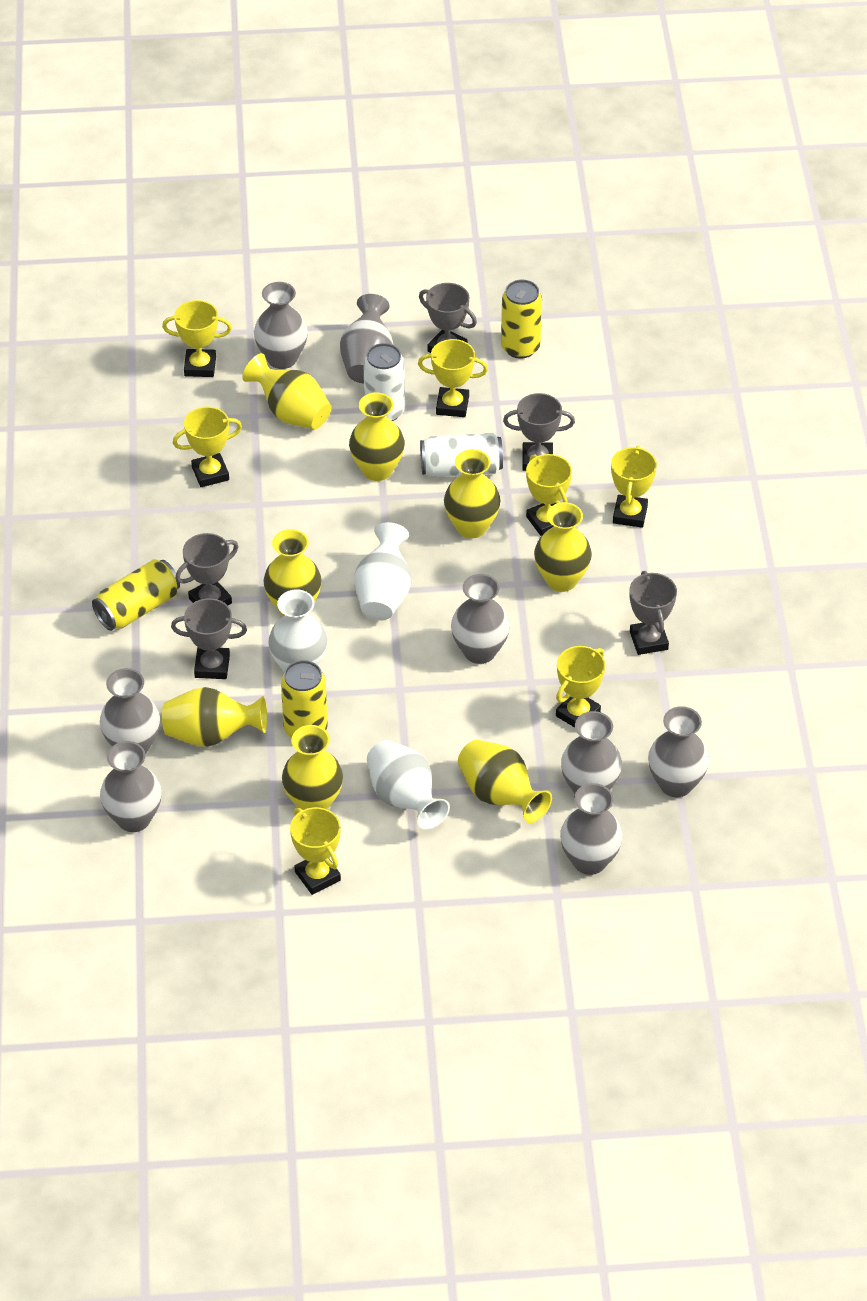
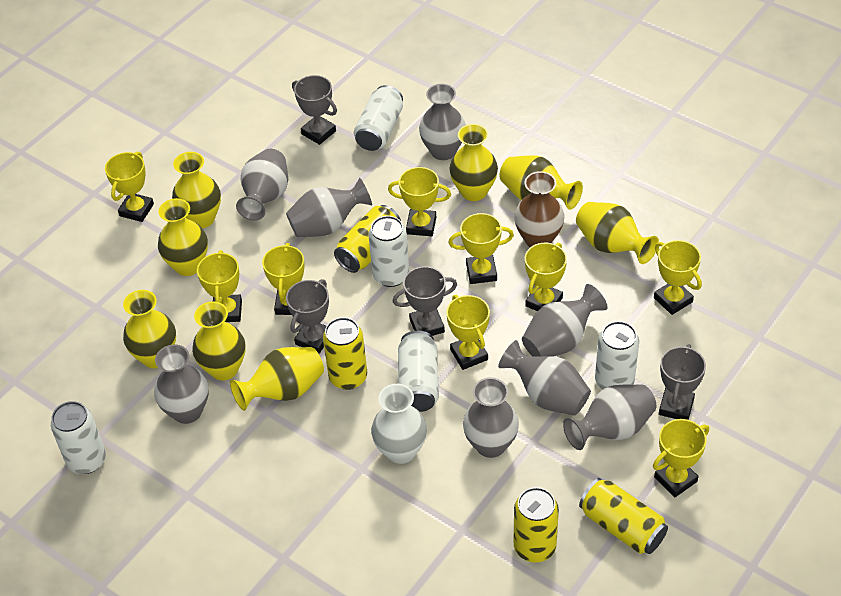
brown vase: 0 -> 1
grey trophy: 5 -> 4
white can: 2 -> 5
white vase: 3 -> 1
yellow can: 3 -> 4
yellow trophy: 7 -> 9

